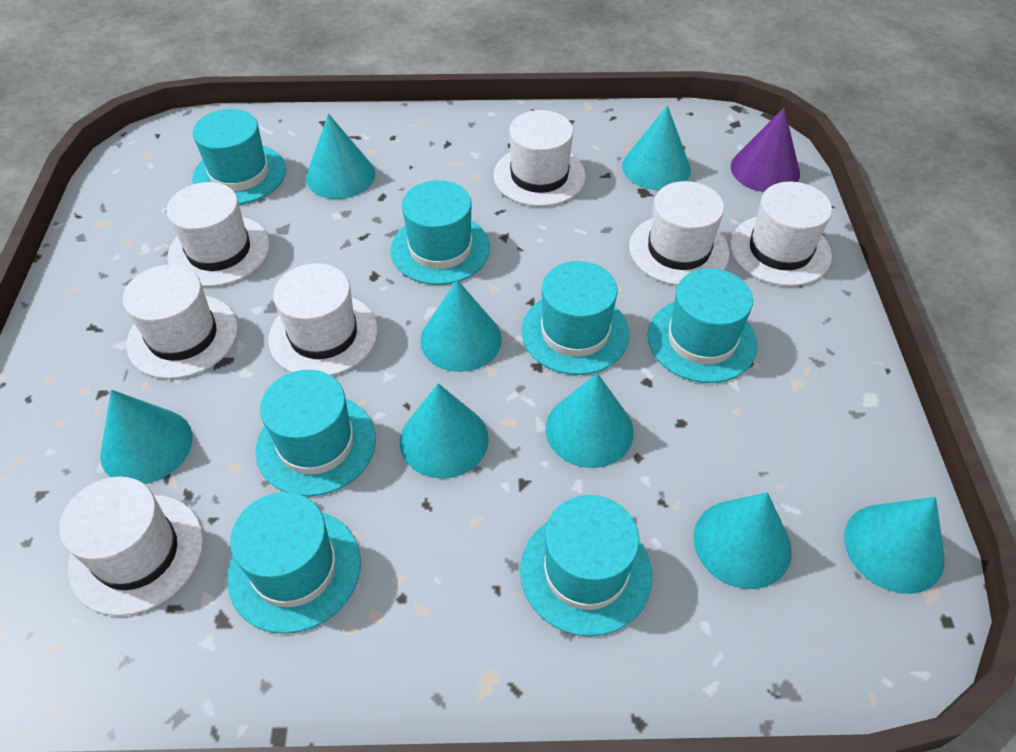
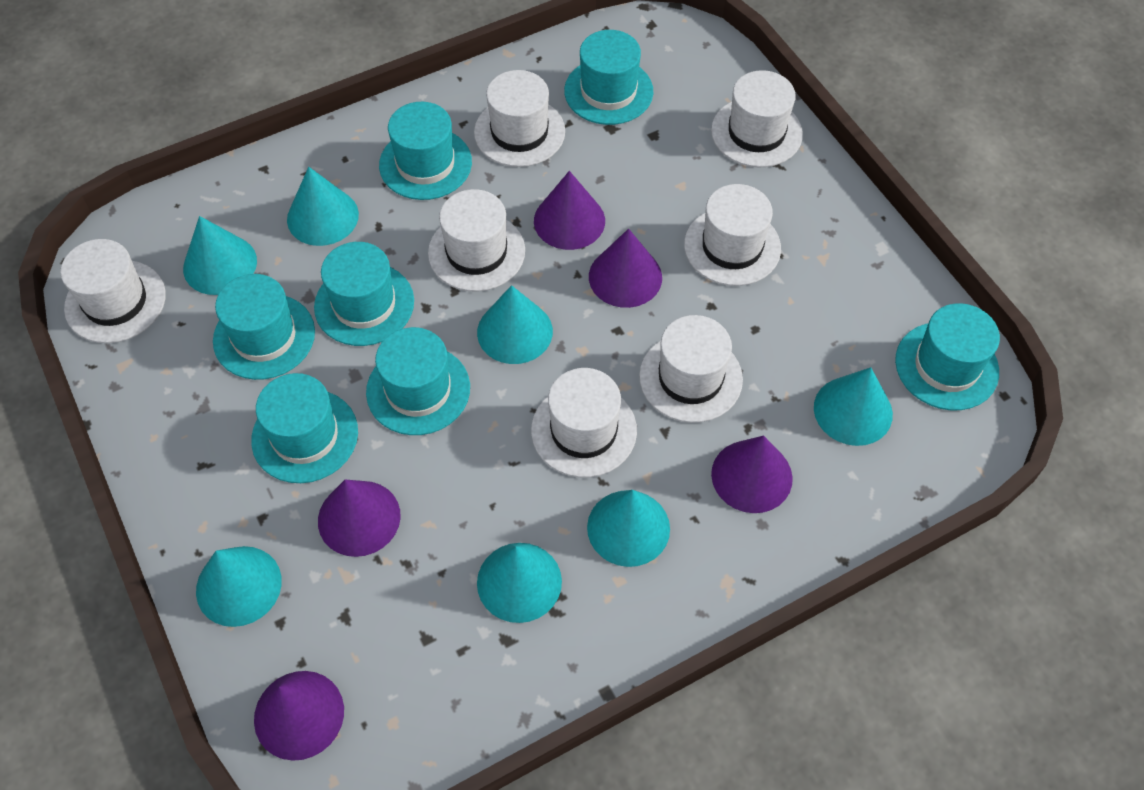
purple cone: 1 -> 5
turquoise cone: 8 -> 7

